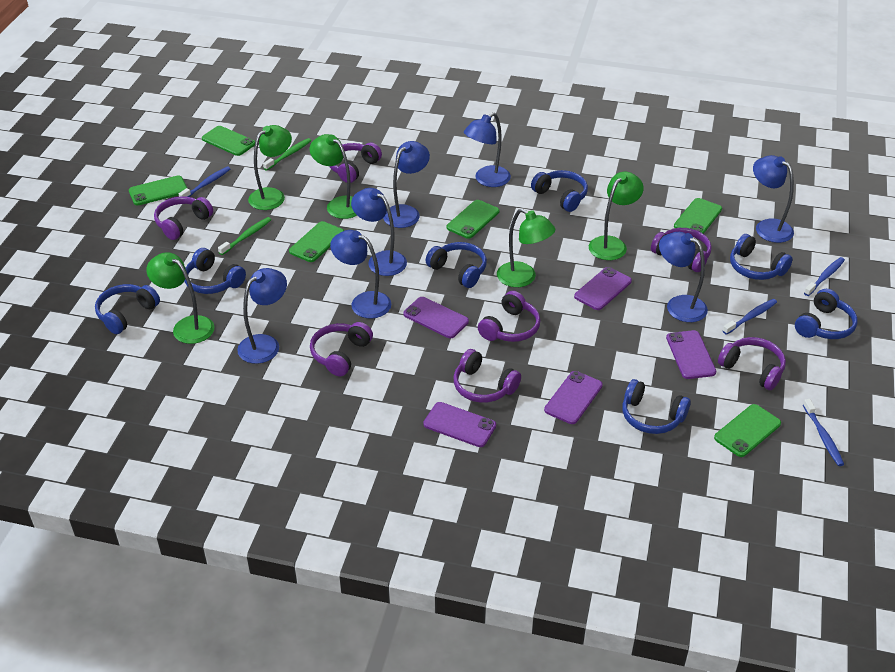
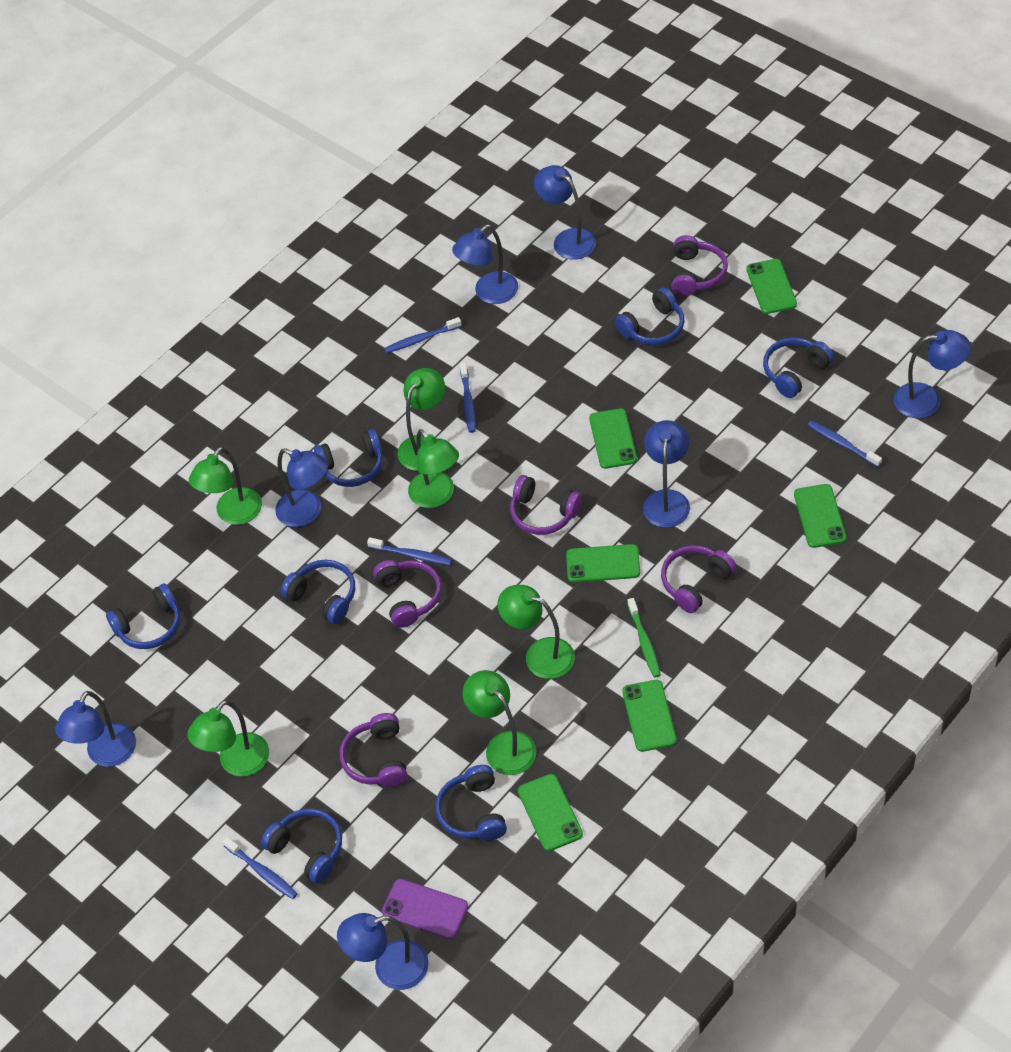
blue toothbrush: 4 -> 5
green lamp: 5 -> 6
green toothbrush: 2 -> 1
purple headphones: 7 -> 5
purple phone: 5 -> 1

